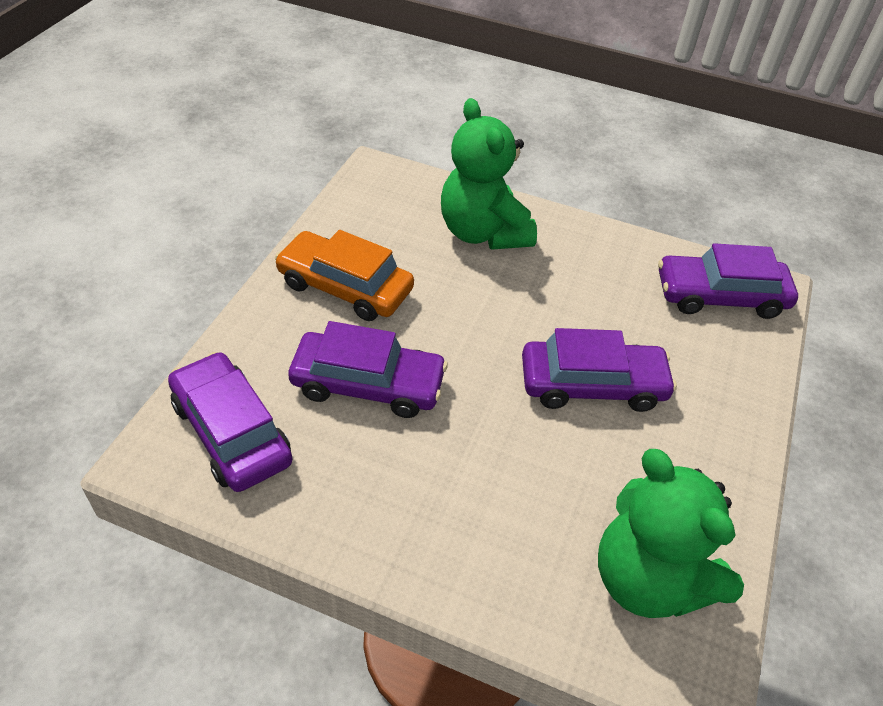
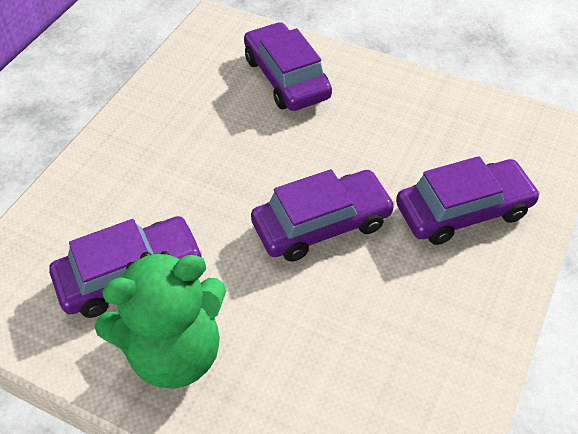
green teddy bear: 2 -> 1
orange car: 1 -> 0

